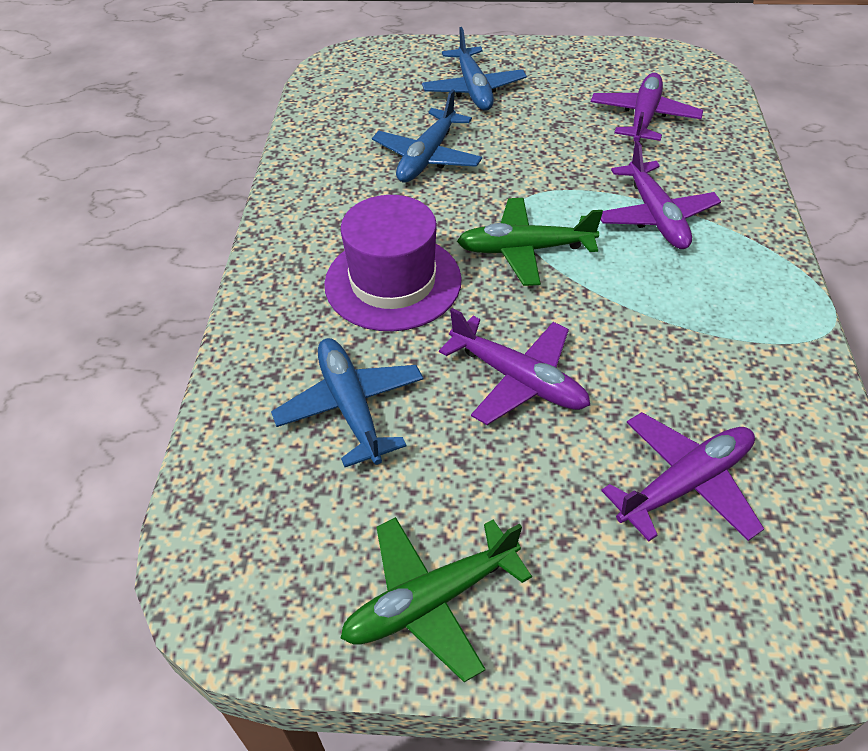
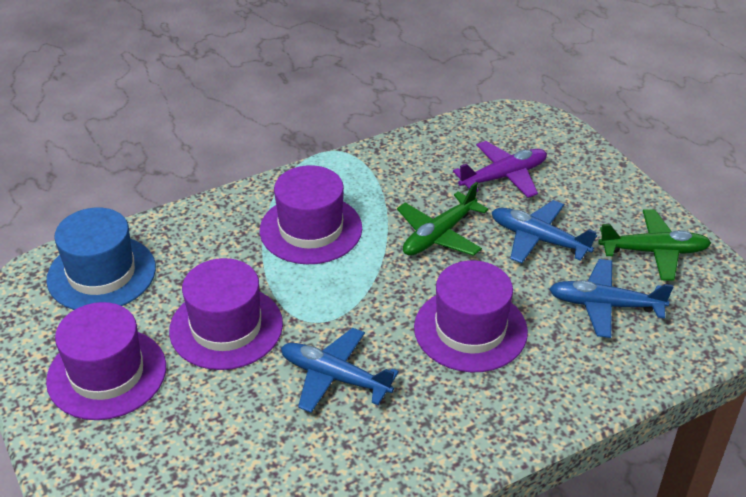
blue hat: 0 -> 1
purple hat: 1 -> 4
purple plane: 4 -> 1

